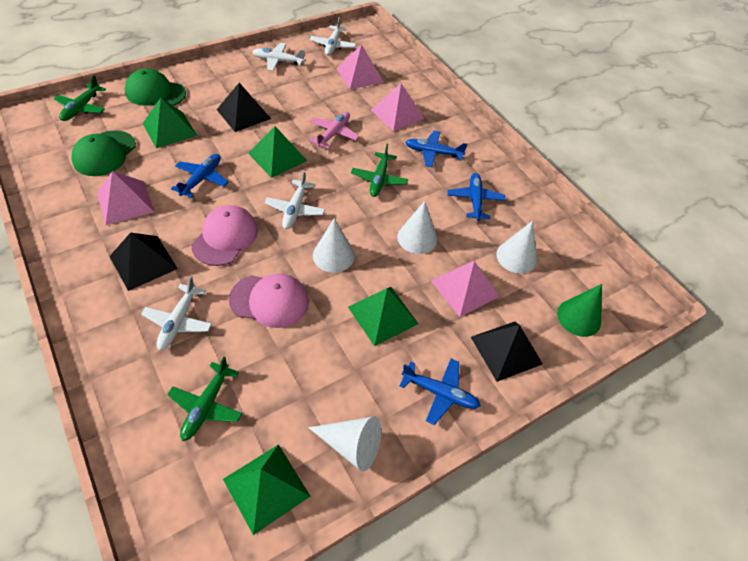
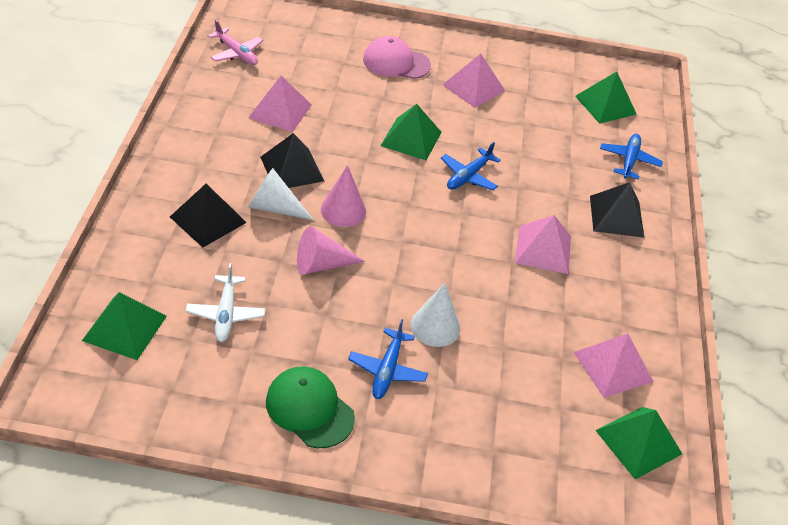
blue plane: 4 -> 3
green cap: 2 -> 1
green cone: 1 -> 0
green plane: 3 -> 0
pink cap: 2 -> 1
pink cone: 0 -> 2
white cone: 4 -> 2
white plane: 4 -> 1

